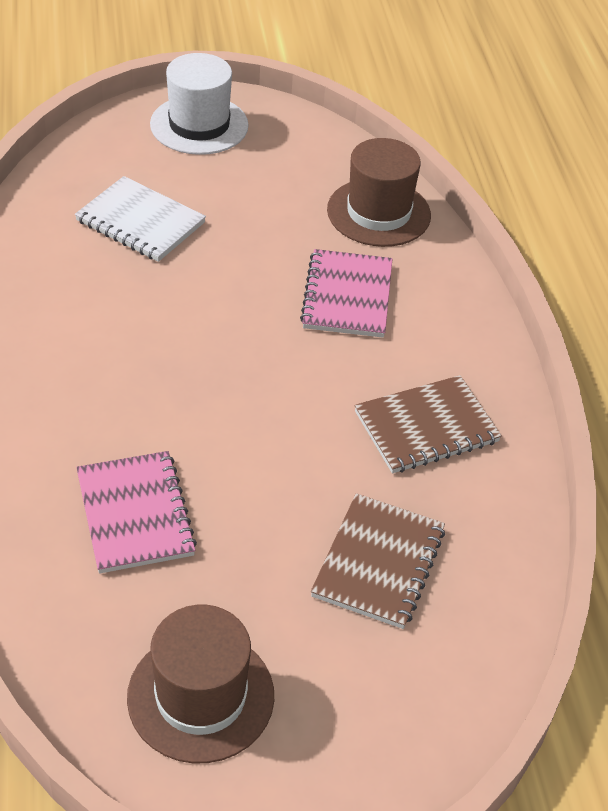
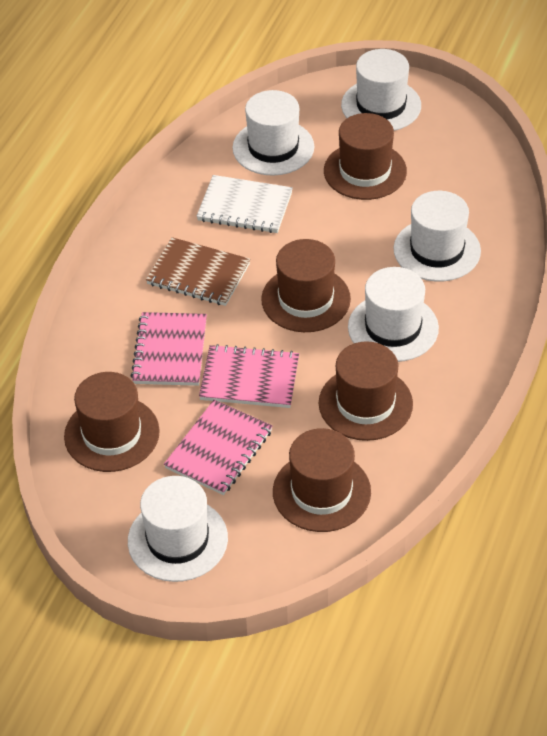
brown hat: 2 -> 5
brown notebook: 2 -> 1
pink notebook: 2 -> 3
white hat: 1 -> 5

